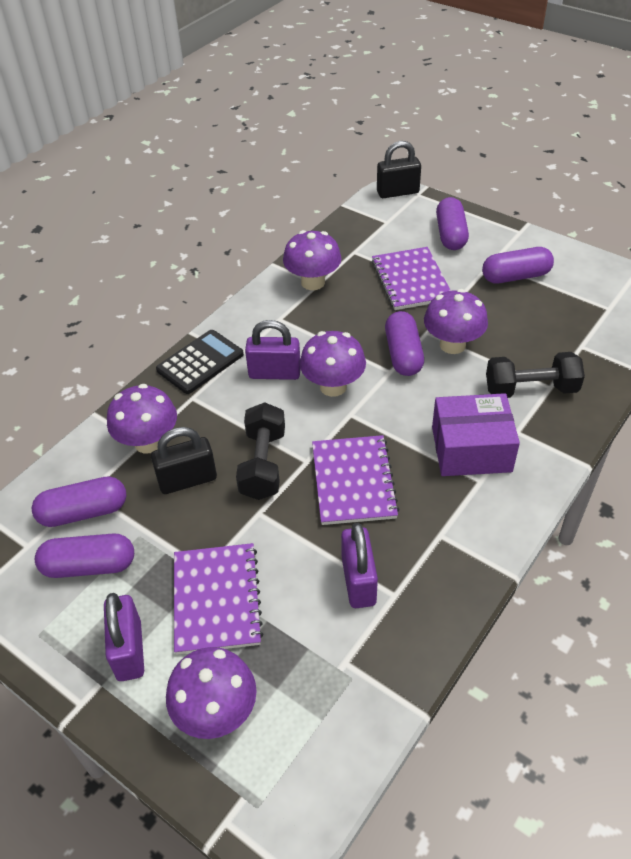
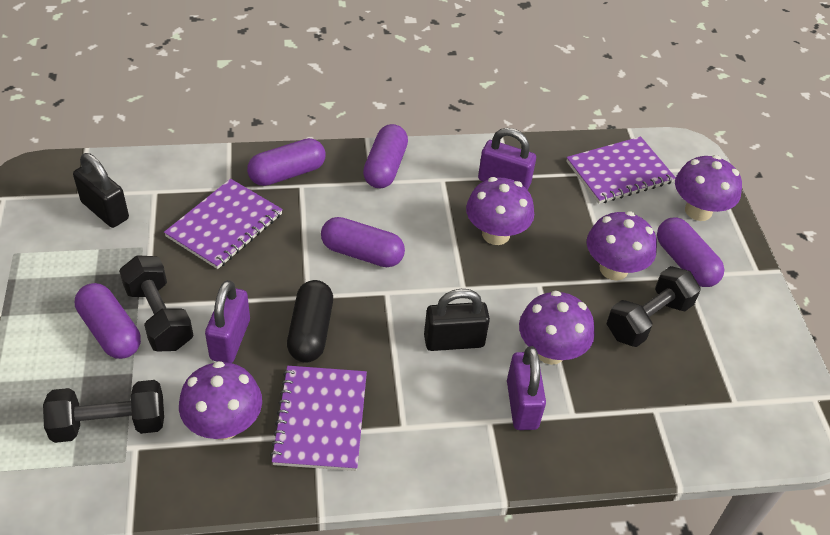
black calculator: 1 -> 0
black capsule: 0 -> 1
black dumbbell: 2 -> 3
purple box: 1 -> 0

